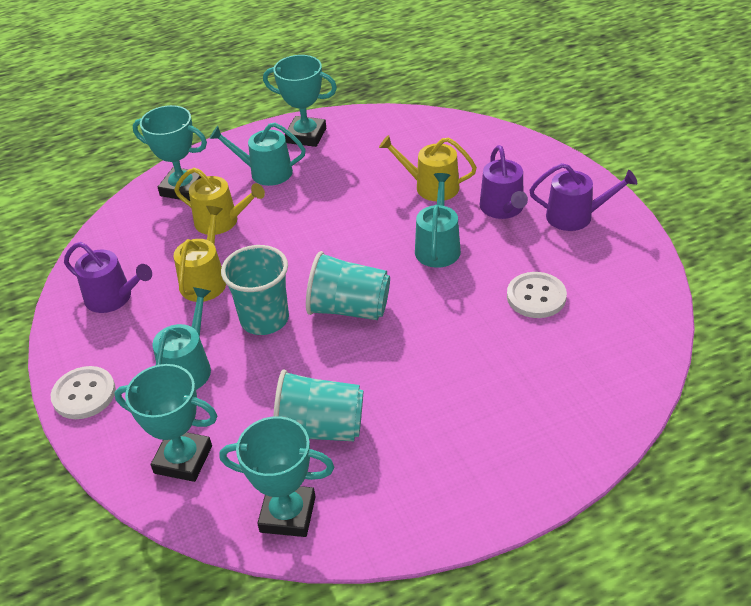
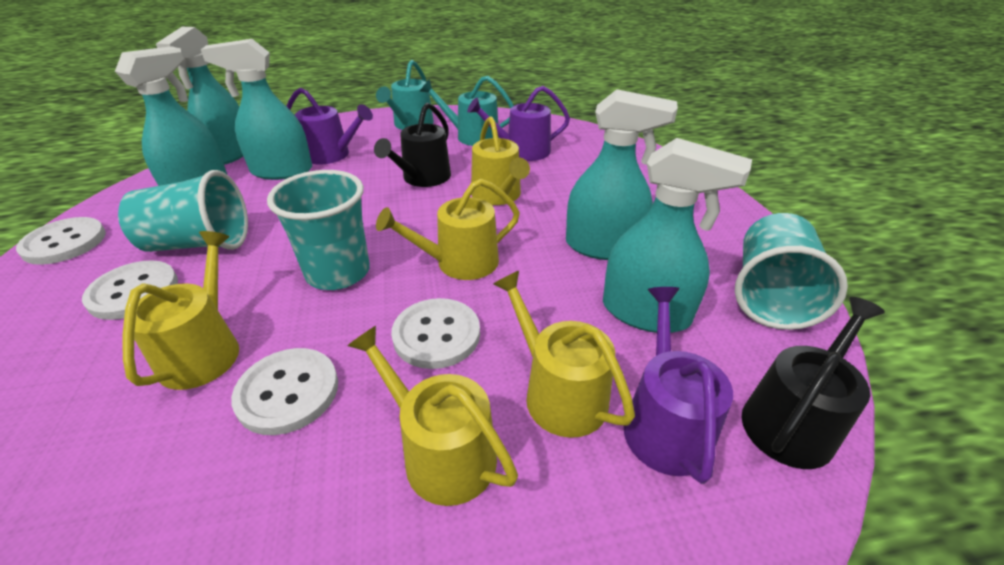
black watering can: 0 -> 2
turquoise spray bottle: 0 -> 5
turquoise trophy: 4 -> 0
turquoise watering can: 3 -> 2
white button: 2 -> 4
yellow watering can: 3 -> 5

